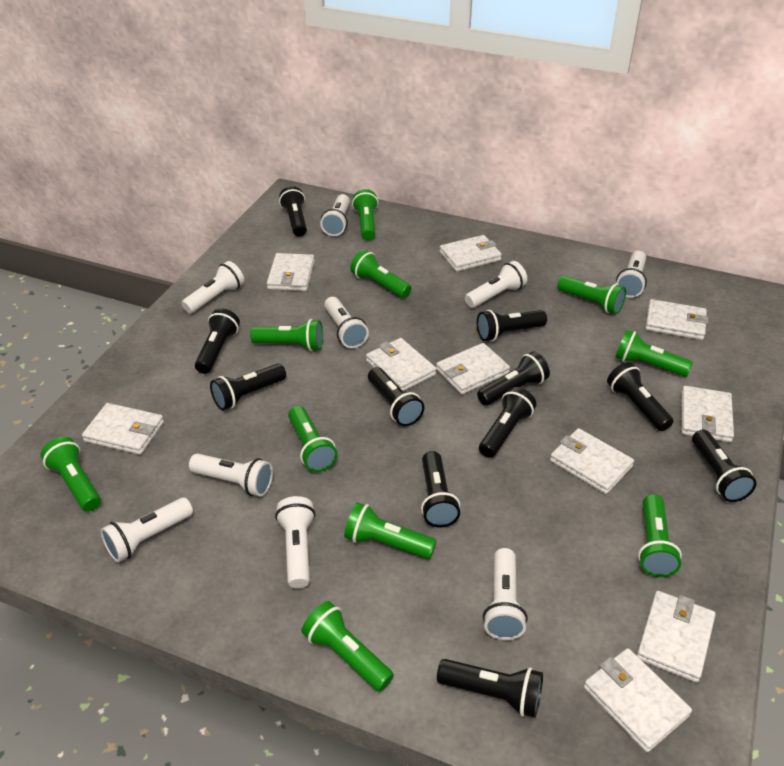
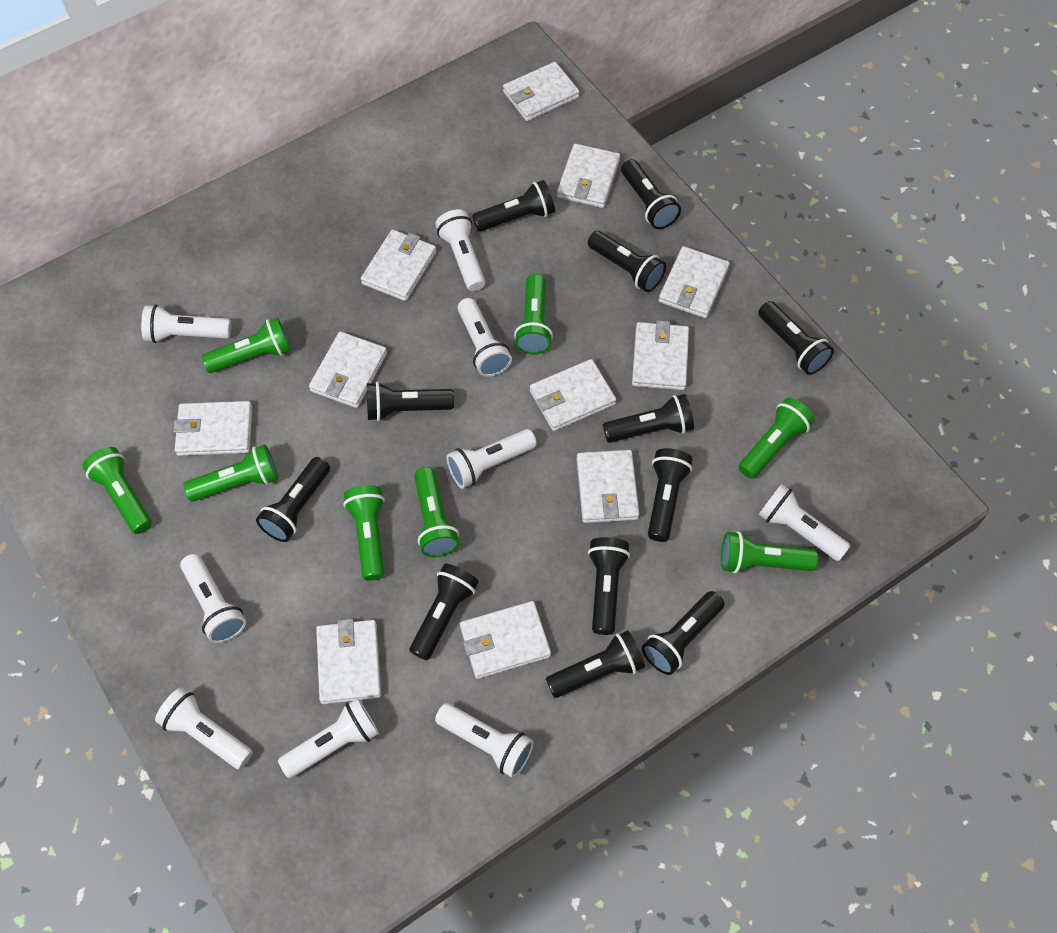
black flashlight: 11 -> 12
green flashlight: 10 -> 8
white wallet: 10 -> 11

